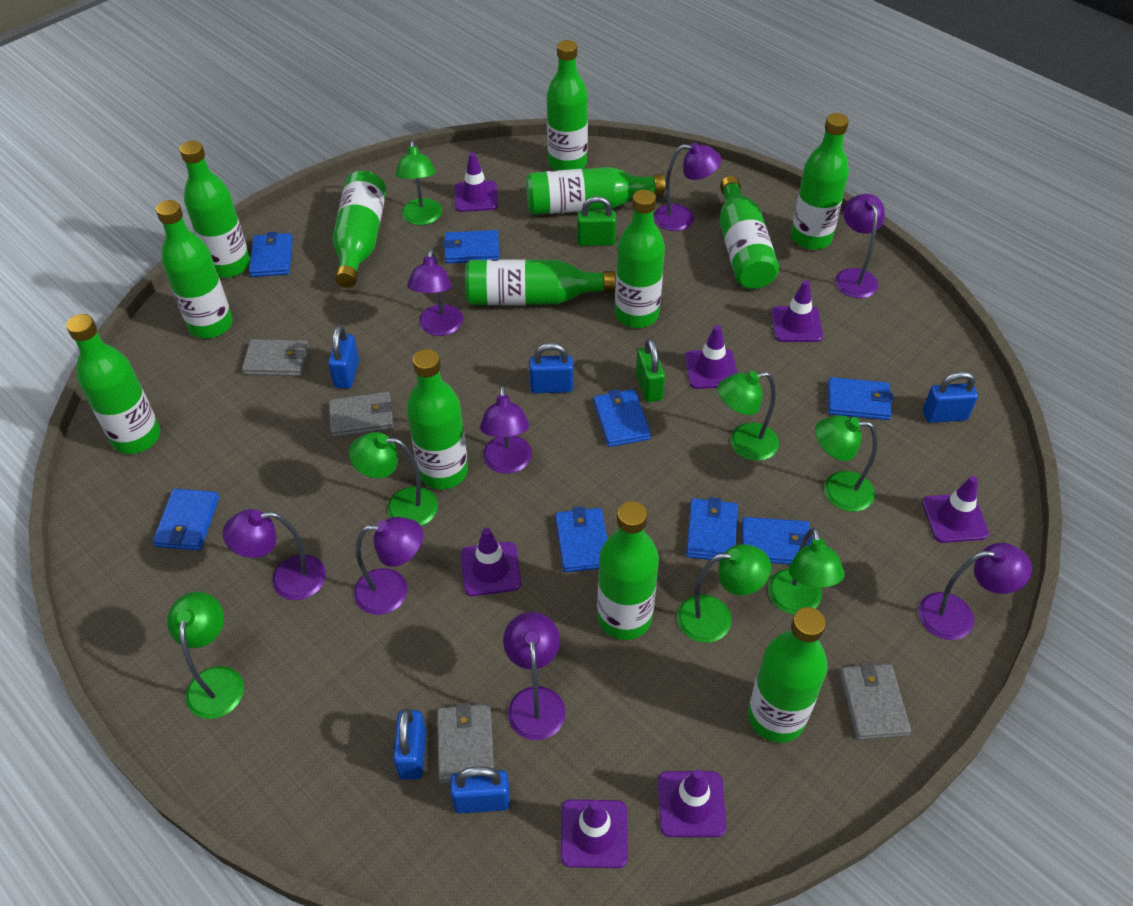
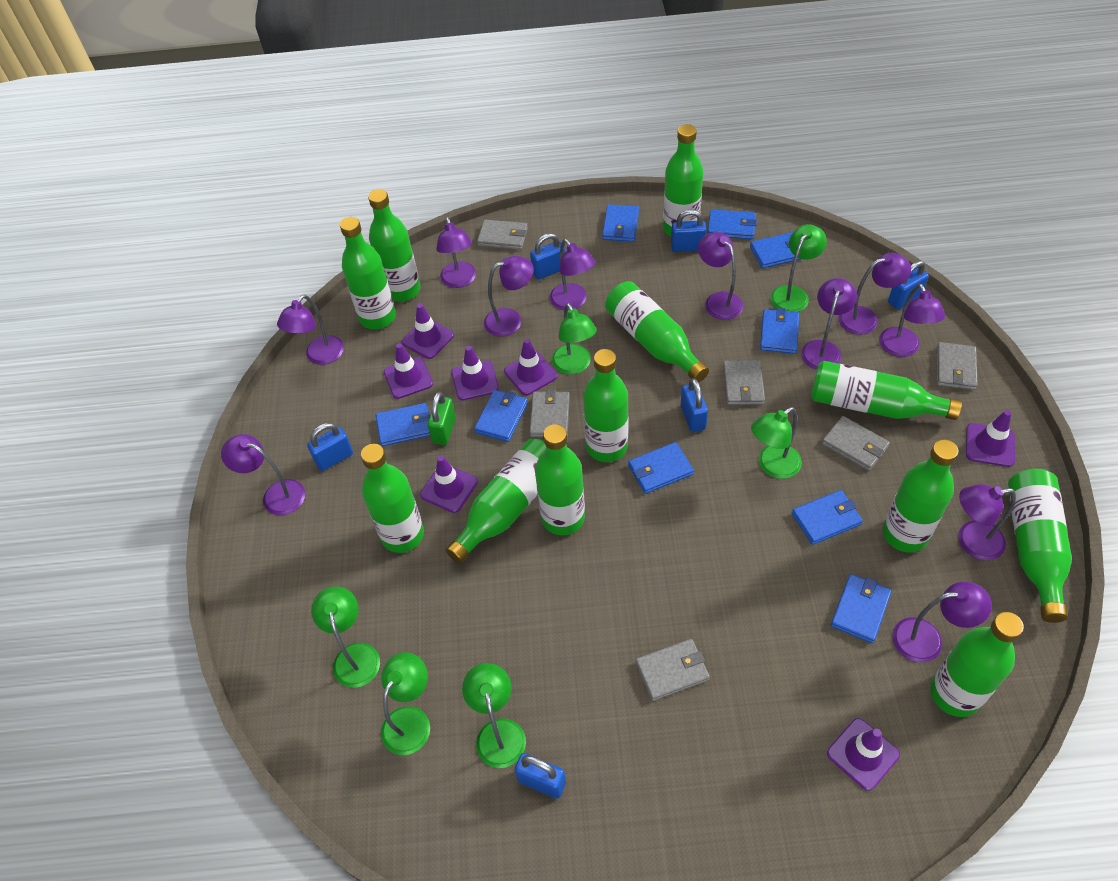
blue padlock: 5 -> 6
blue wallet: 8 -> 9
green bottle: 13 -> 12
green lamp: 7 -> 6
green padlock: 2 -> 1
grey wallet: 4 -> 6
purple lamp: 8 -> 11

